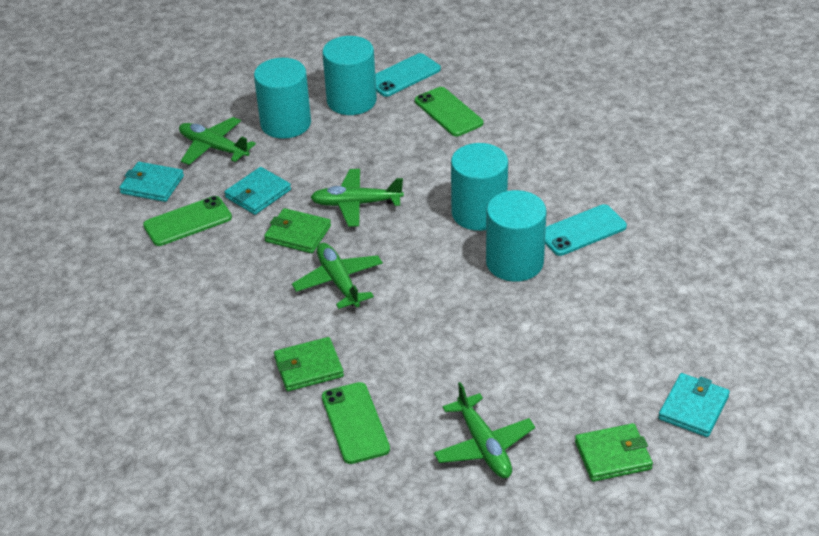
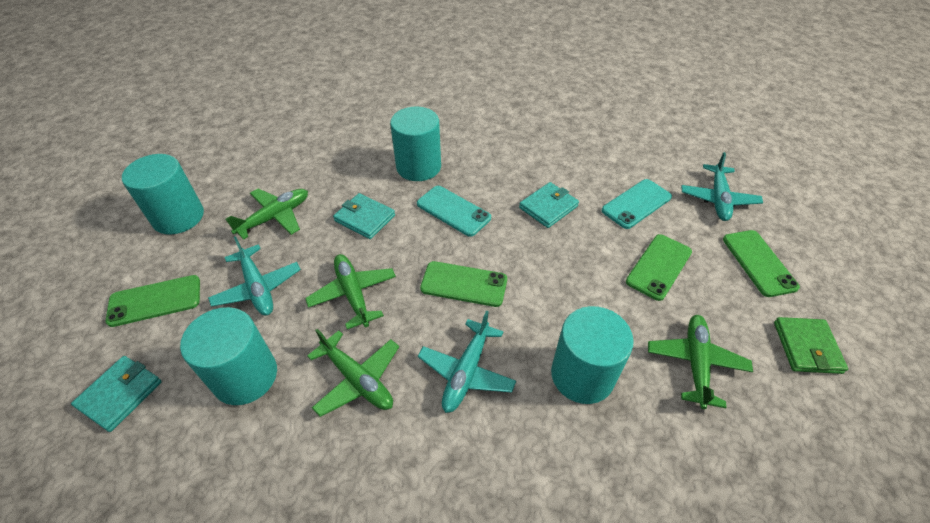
green phone: 3 -> 4
green wallet: 3 -> 1
turquoise plane: 0 -> 3

